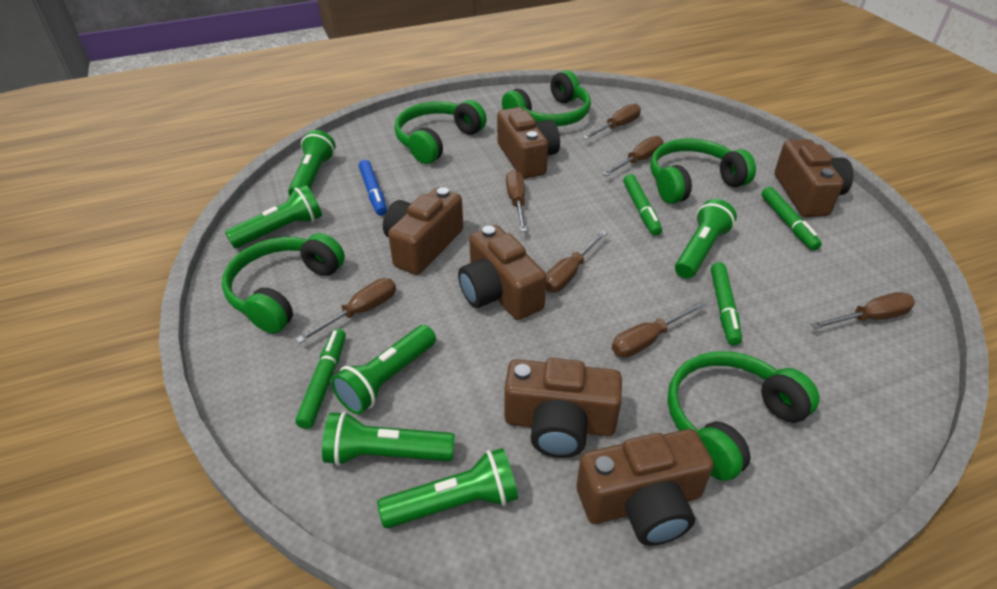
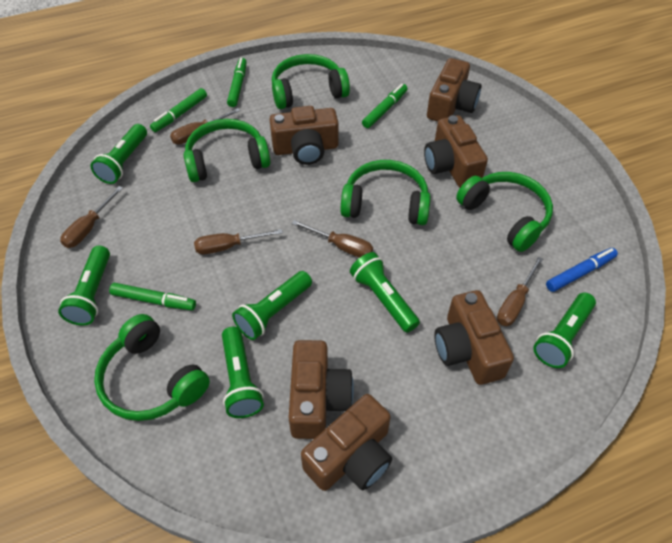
brown screwdriver: 7 -> 5

